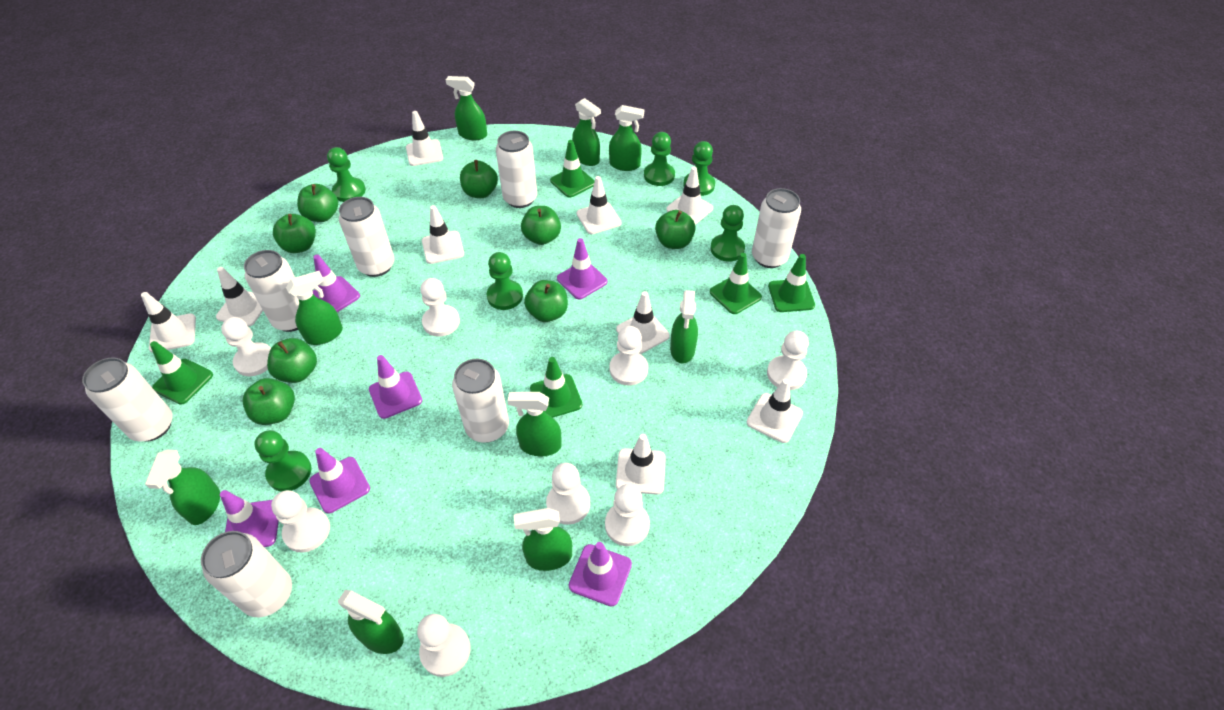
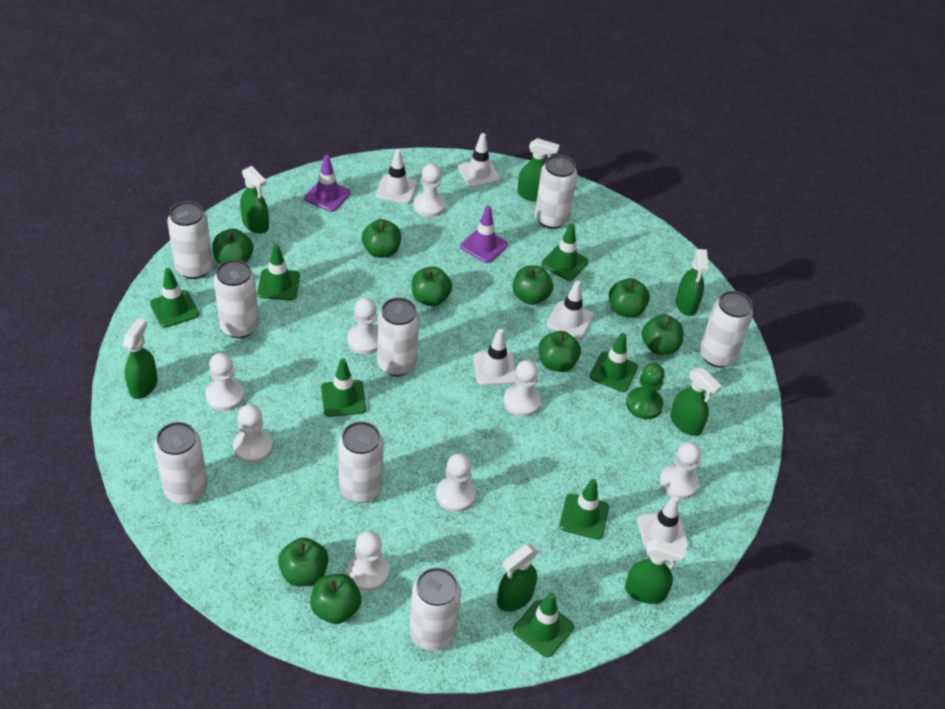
green apple: 8 -> 9
green pawn: 6 -> 1
green spray bottle: 9 -> 7
green traffic cone: 5 -> 7
purple traffic cone: 6 -> 2
white can: 7 -> 8
white traffic cone: 9 -> 5

